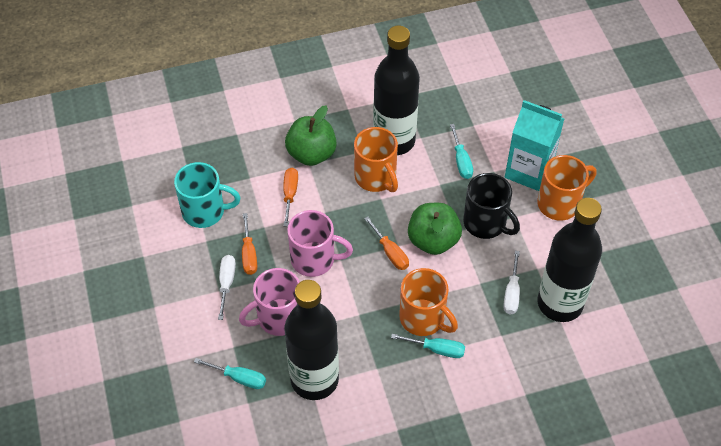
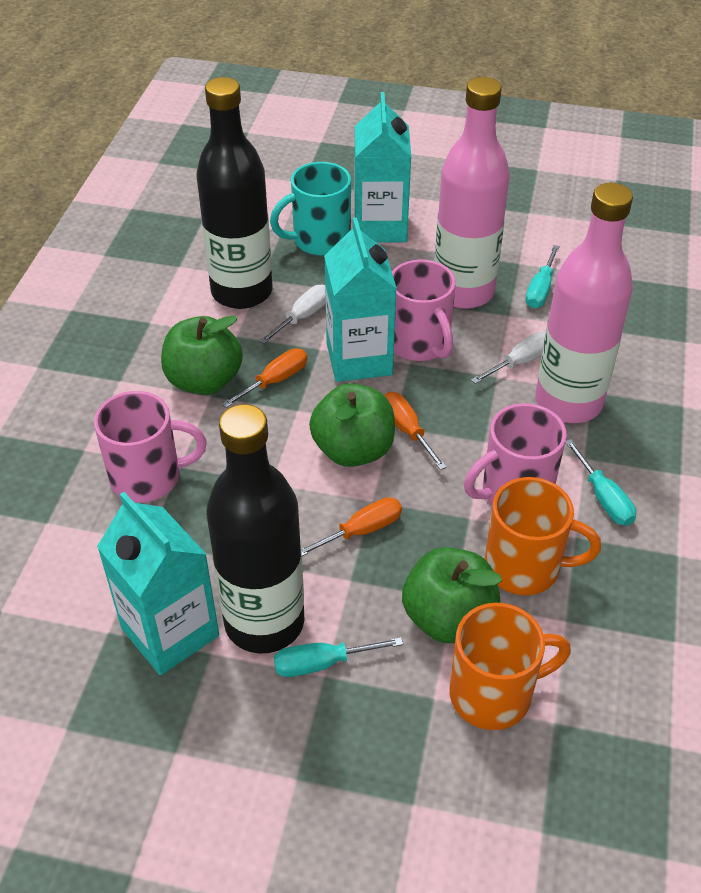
black bottle: 3 -> 2
black mug: 1 -> 0
green apple: 2 -> 3
orange mug: 3 -> 2
pink bottle: 0 -> 2
pink mug: 2 -> 3
turquoise carton: 1 -> 3

